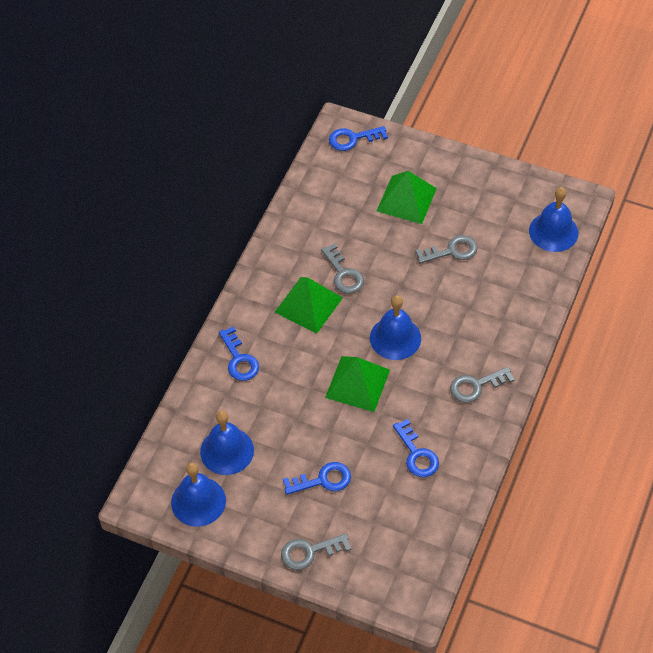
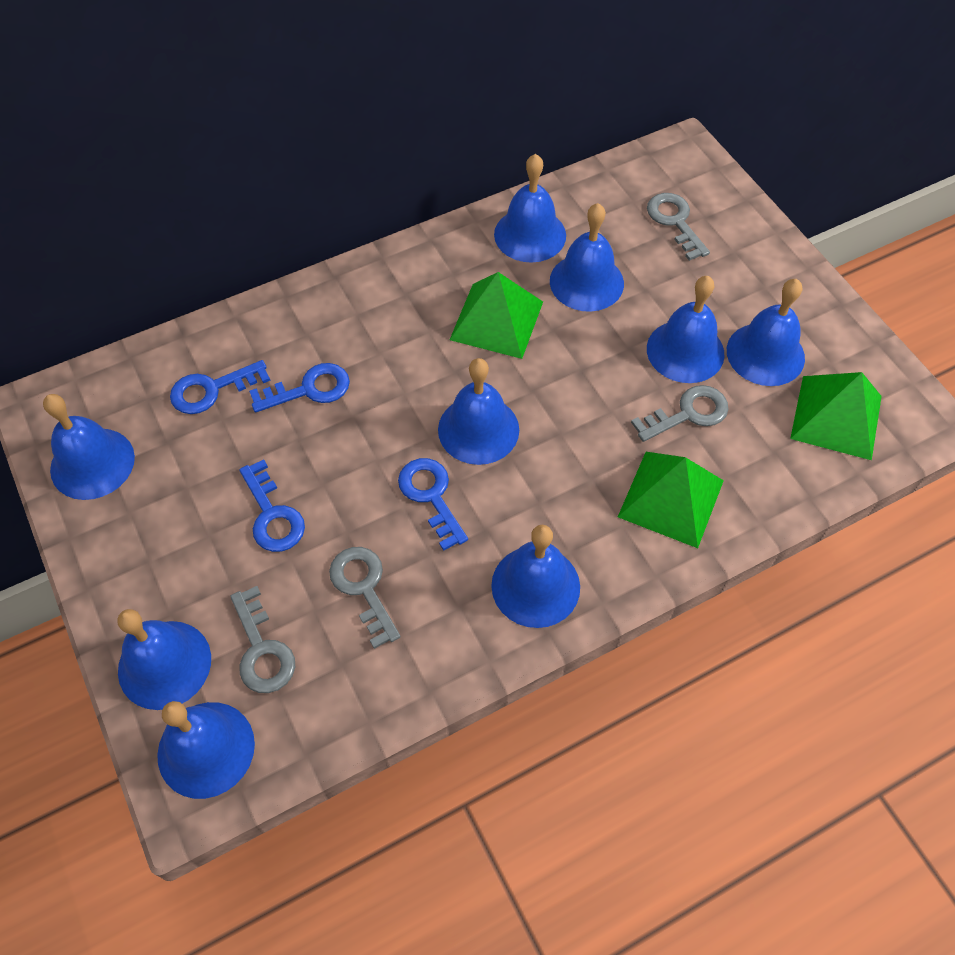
blue bell: 4 -> 9

